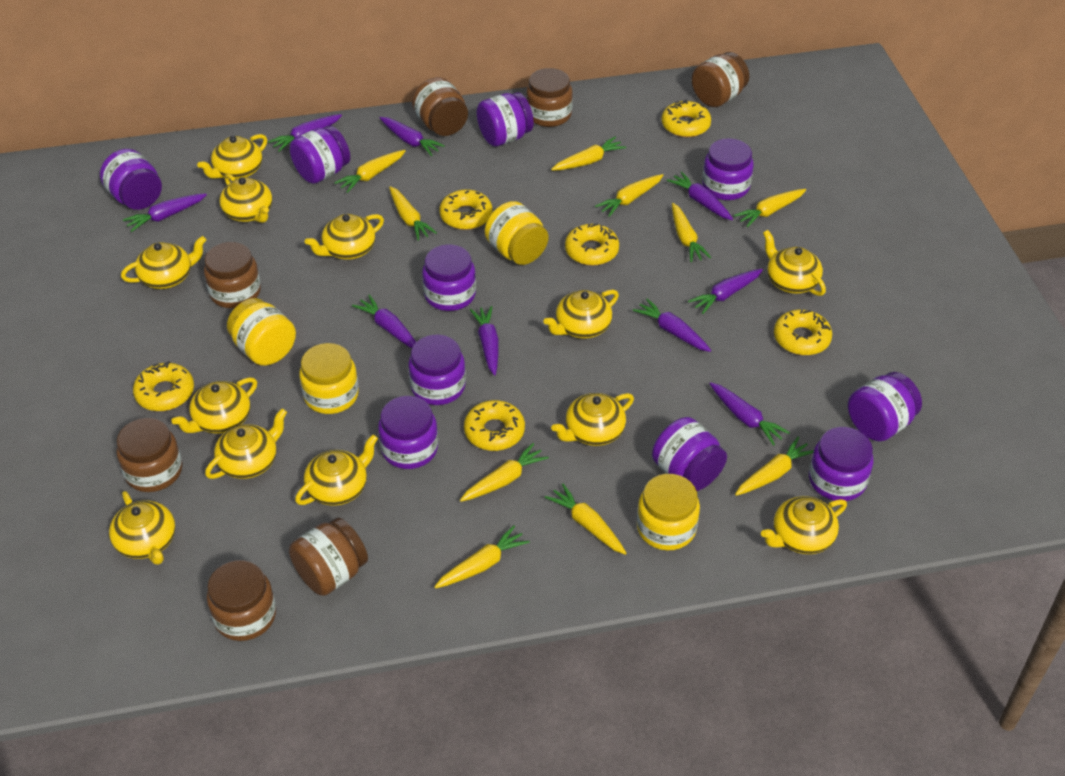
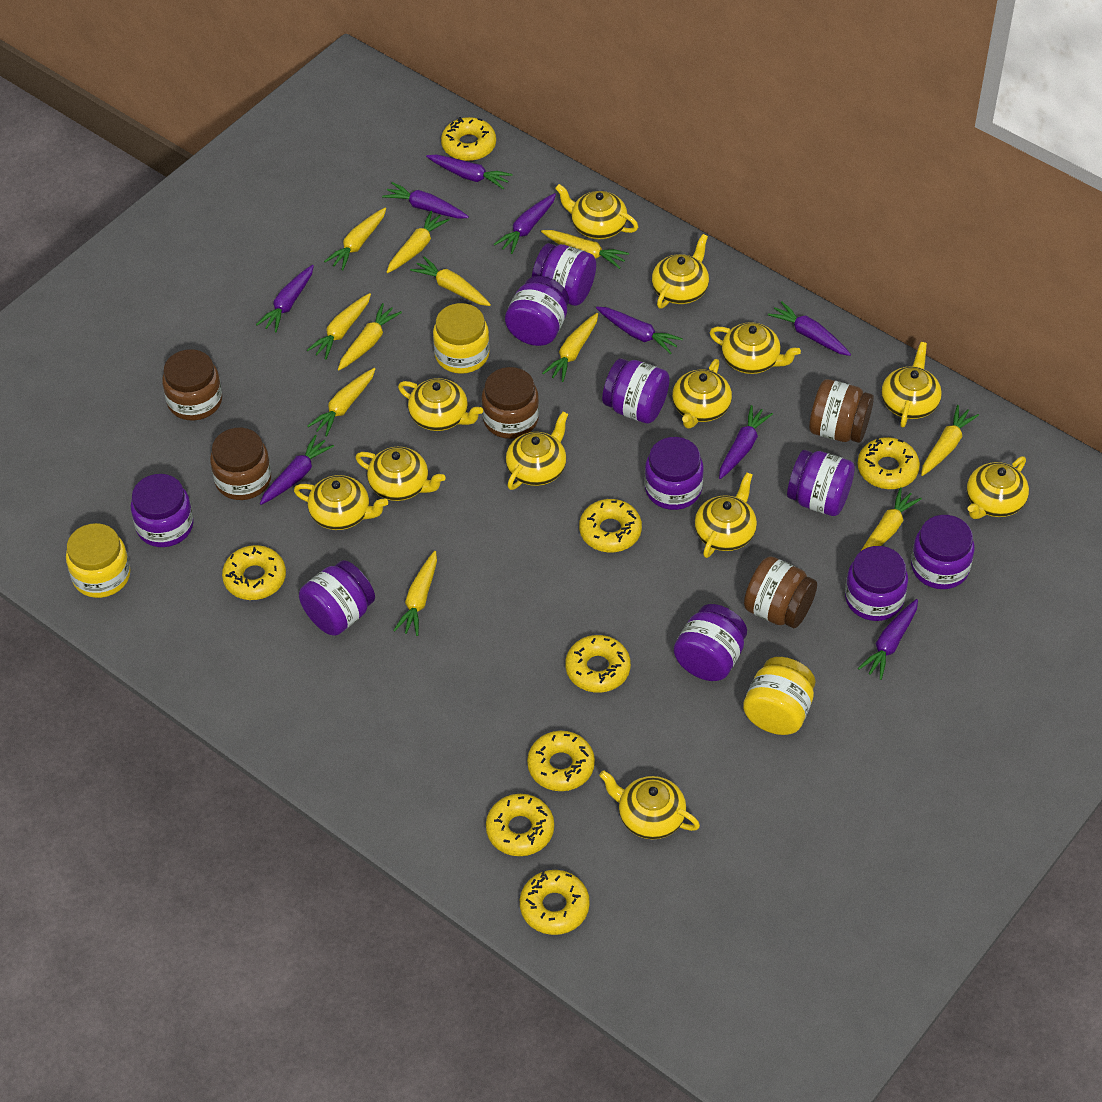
brown jar: 7 -> 5
yellow carrot: 10 -> 11
yellow donut: 6 -> 8
yellow jar: 4 -> 3

